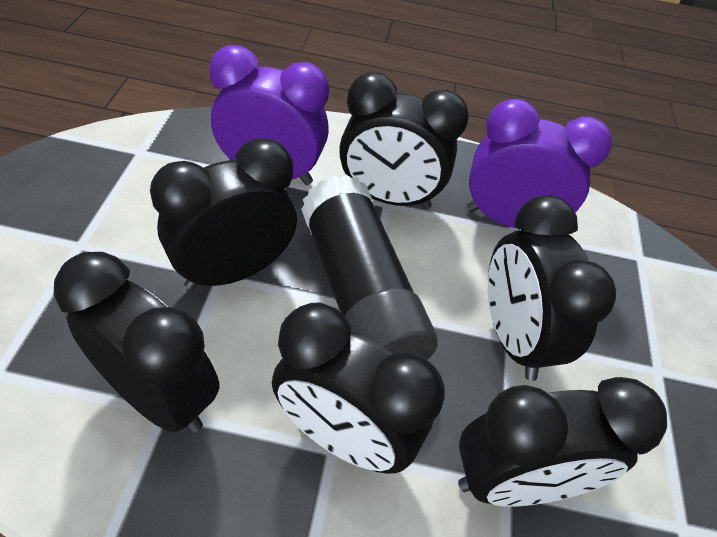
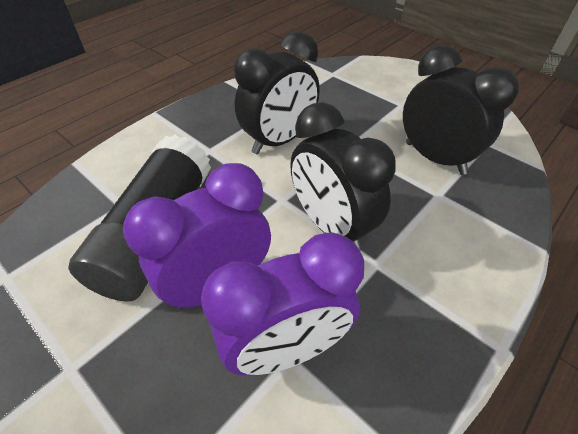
black clock: 6 -> 3

